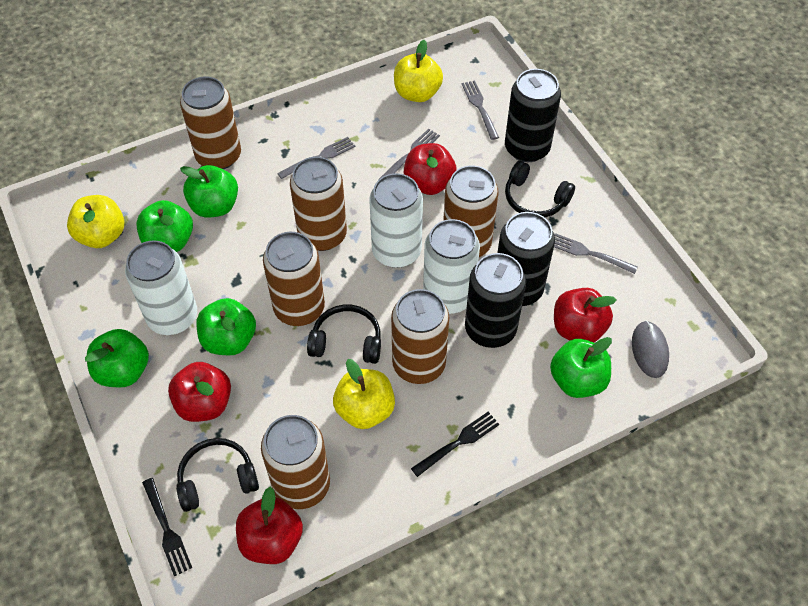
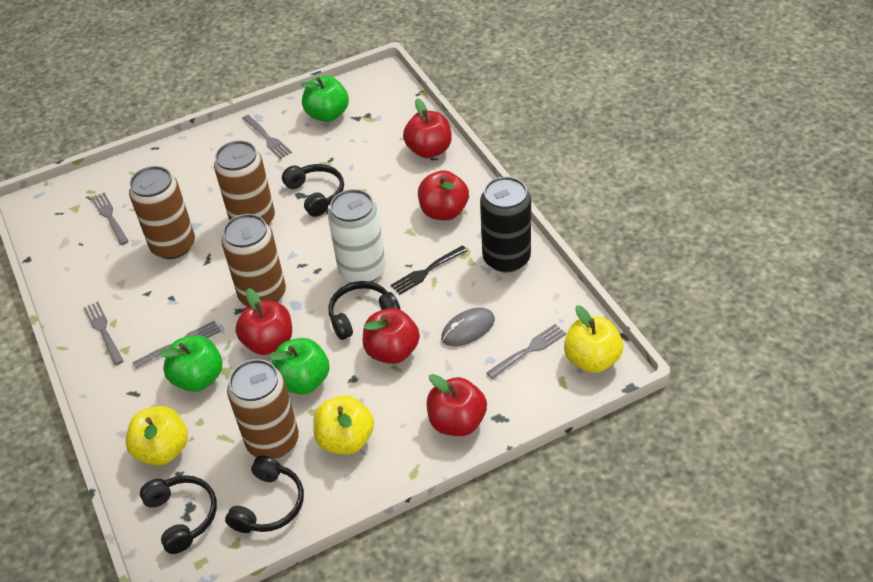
black can: 3 -> 1
black fork: 2 -> 1
black headphones: 3 -> 4
brown can: 6 -> 4
green apple: 5 -> 3
grey fork: 4 -> 5
red apple: 4 -> 5
white can: 3 -> 1

